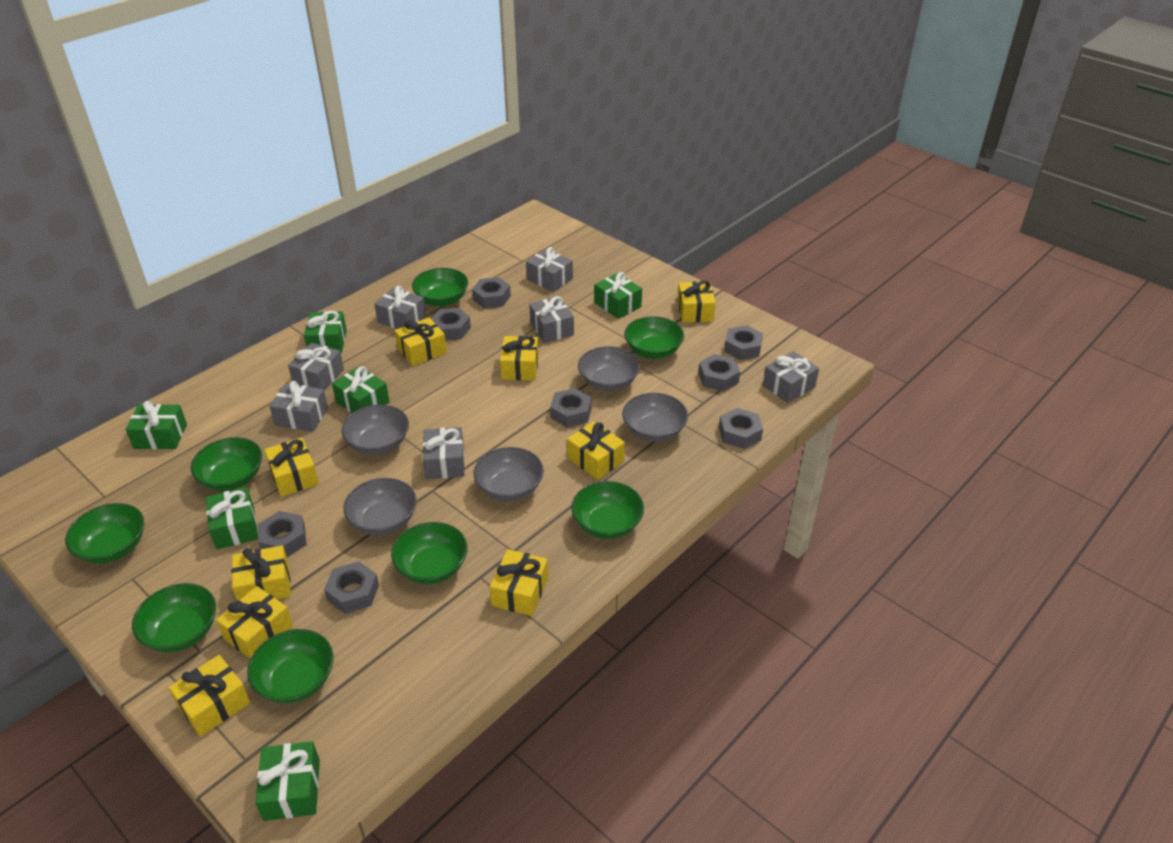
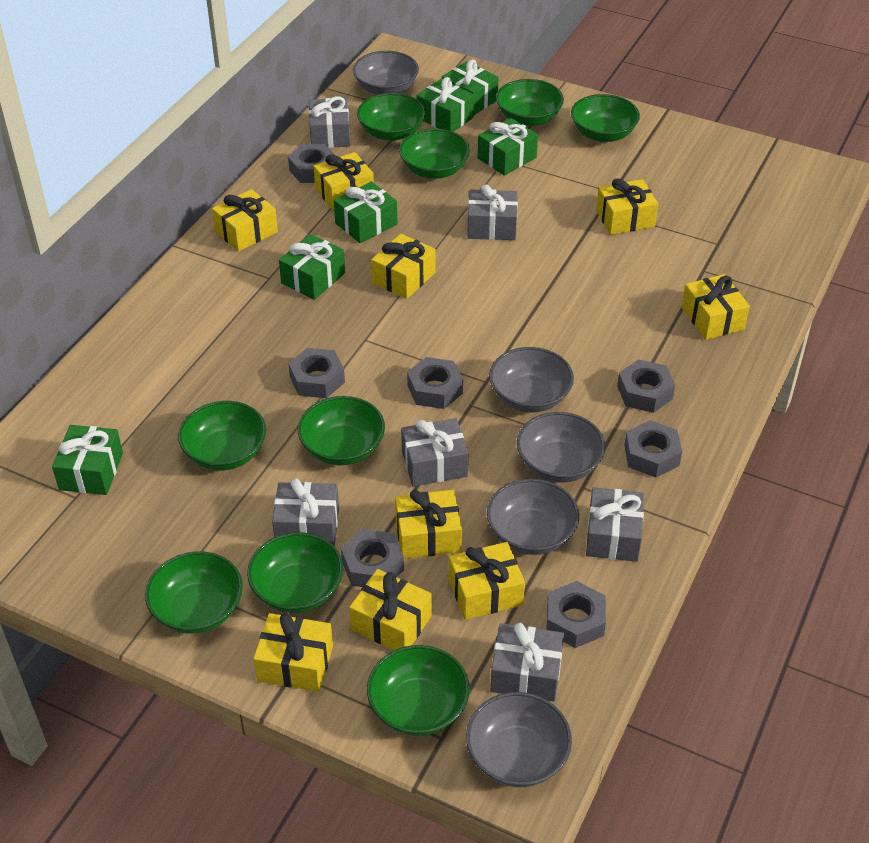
green bowl: 8 -> 9
grey gift: 7 -> 6
grey nut: 8 -> 7

